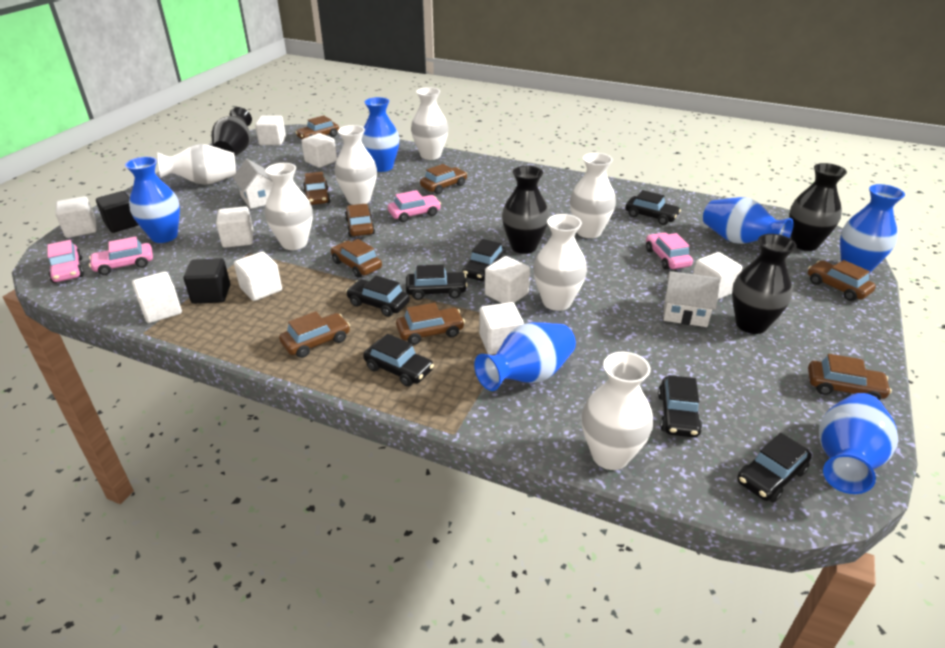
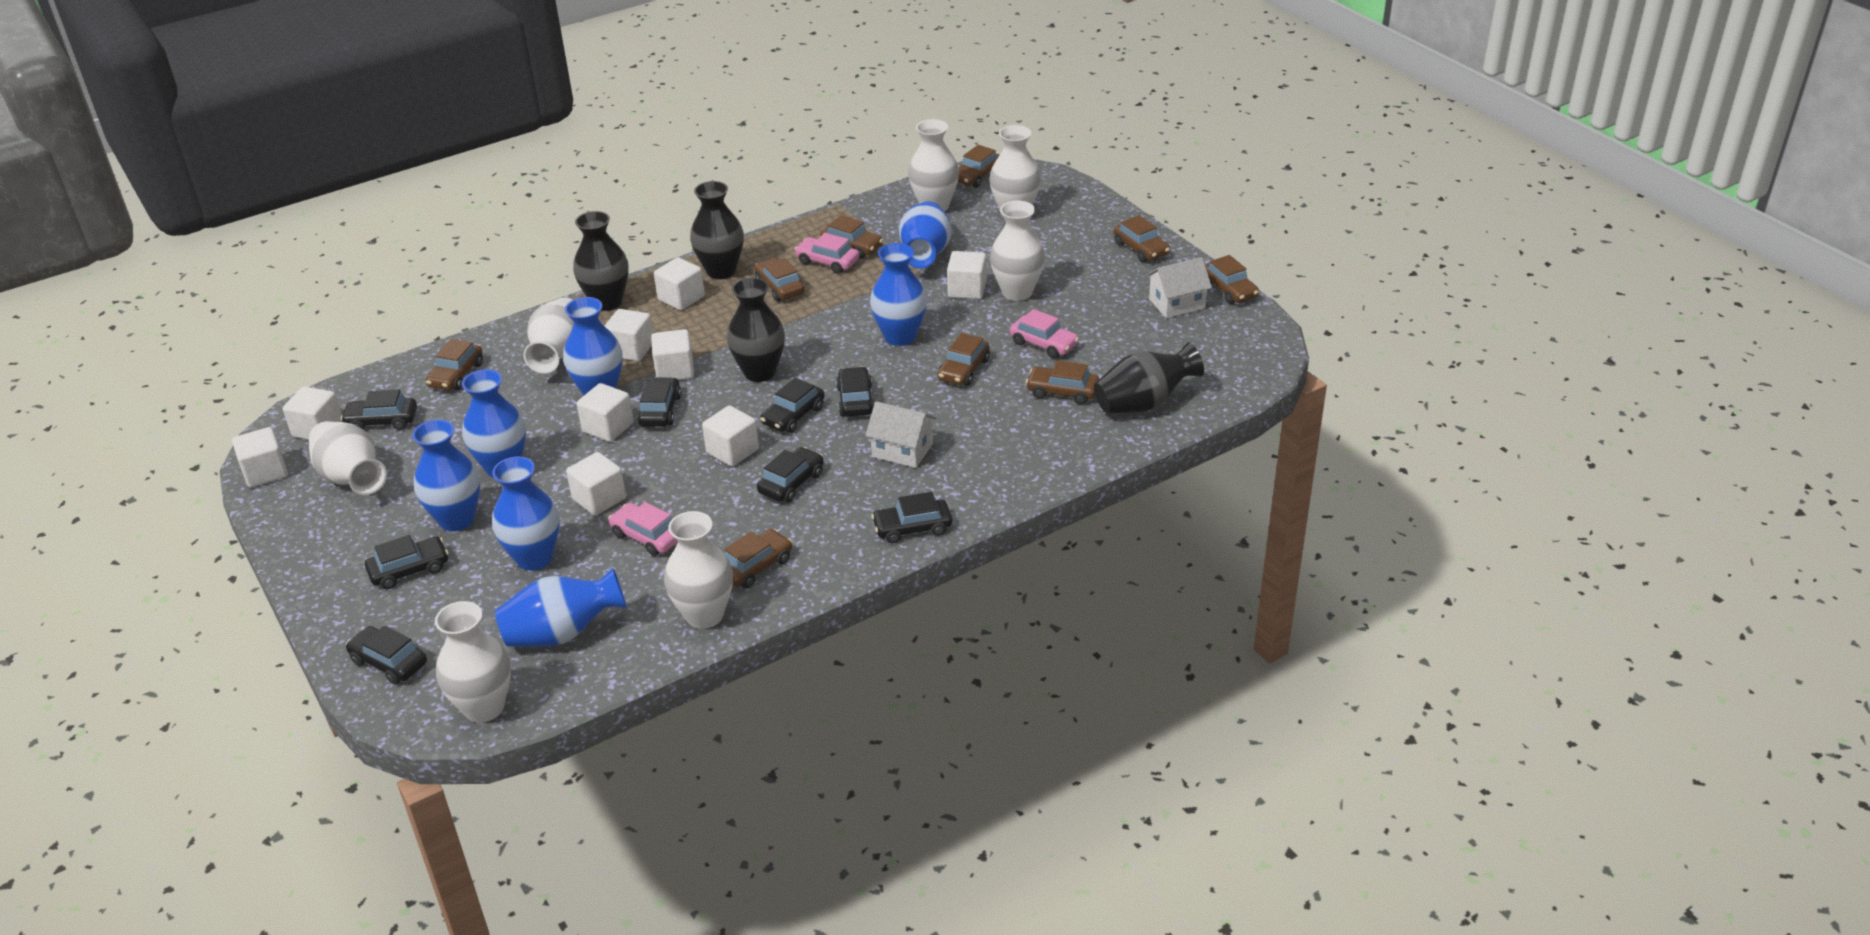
black car: 7 -> 8
black cube: 2 -> 0
blue vase: 6 -> 7
pink car: 4 -> 3

